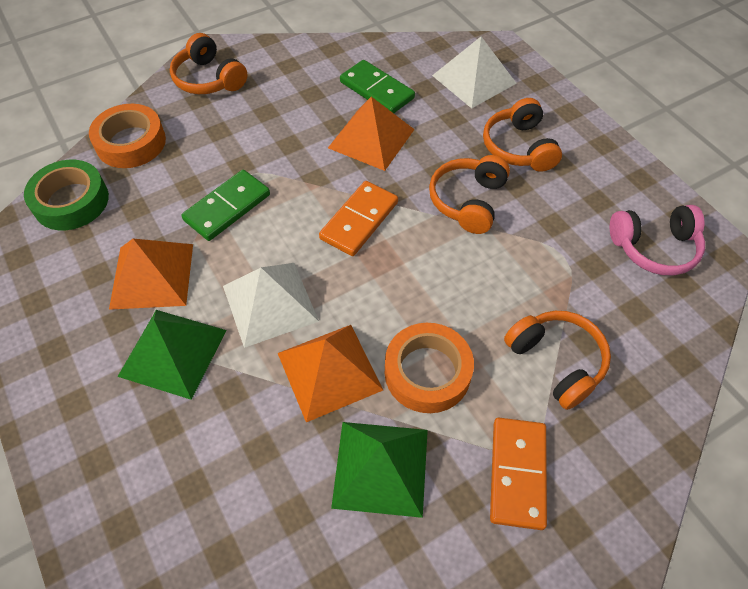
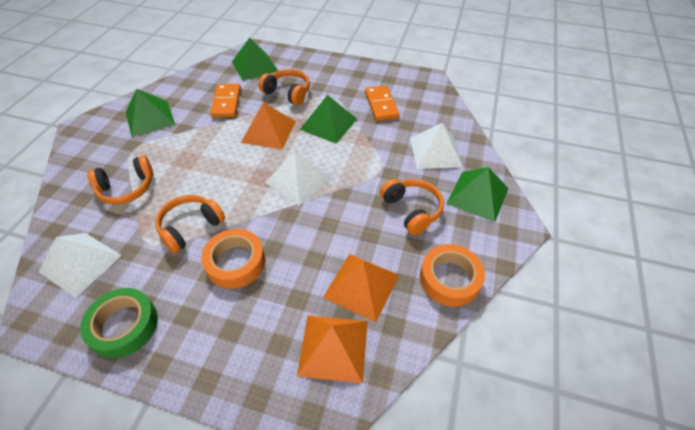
green domino: 2 -> 0
green pyramid: 2 -> 4
pink headphones: 1 -> 0
white pyramid: 2 -> 3

